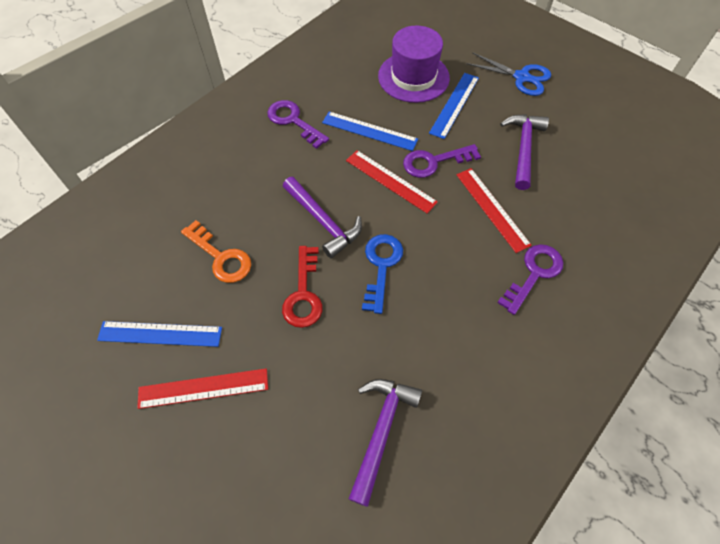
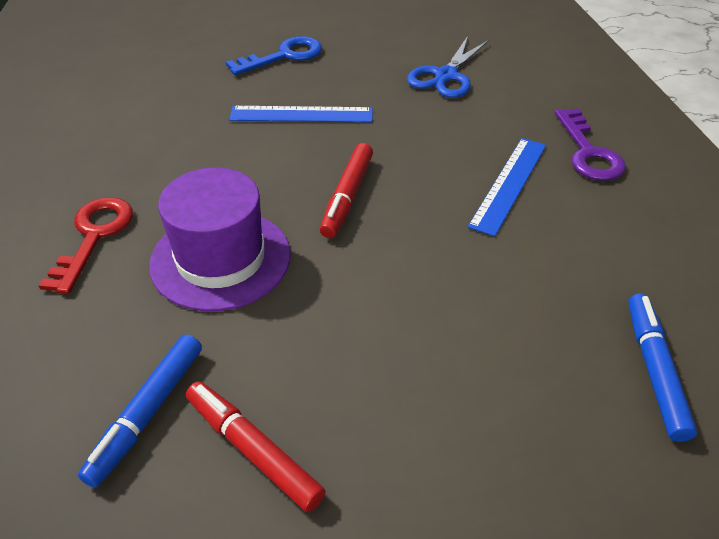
blue marker: 0 -> 2
blue ruler: 3 -> 2
orange key: 1 -> 0
purple hammer: 3 -> 0
purple key: 3 -> 1
red marker: 0 -> 2
red ruler: 3 -> 0

